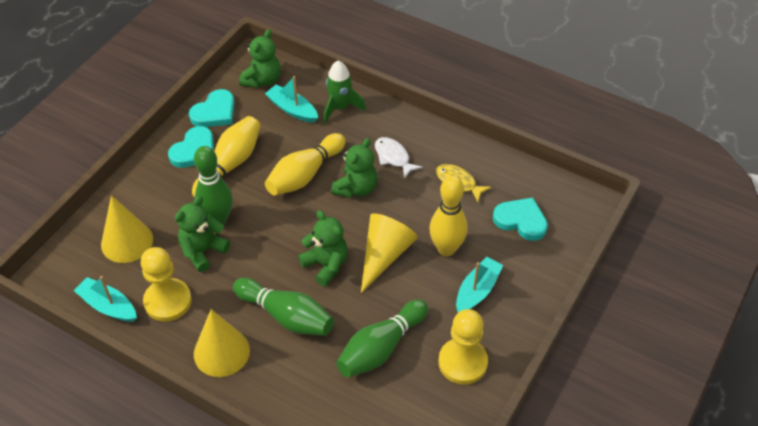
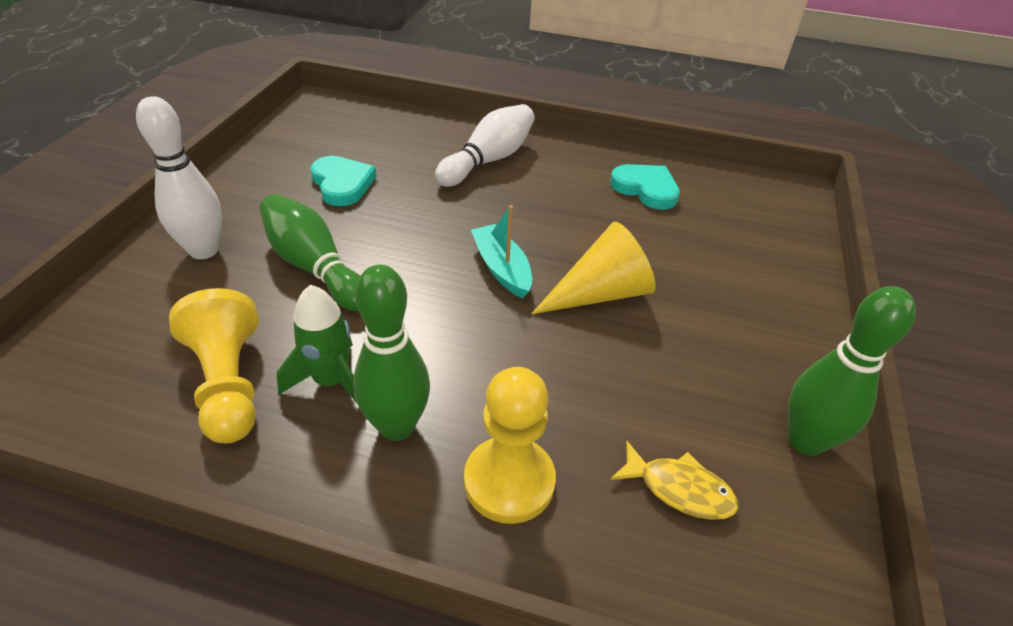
green teddy bear: 4 -> 0
turquoise boat: 3 -> 1
turquoise heart: 3 -> 2
white bowling pin: 0 -> 2
white fish: 1 -> 0
yellow bowling pin: 3 -> 0
yellow cone: 3 -> 1

